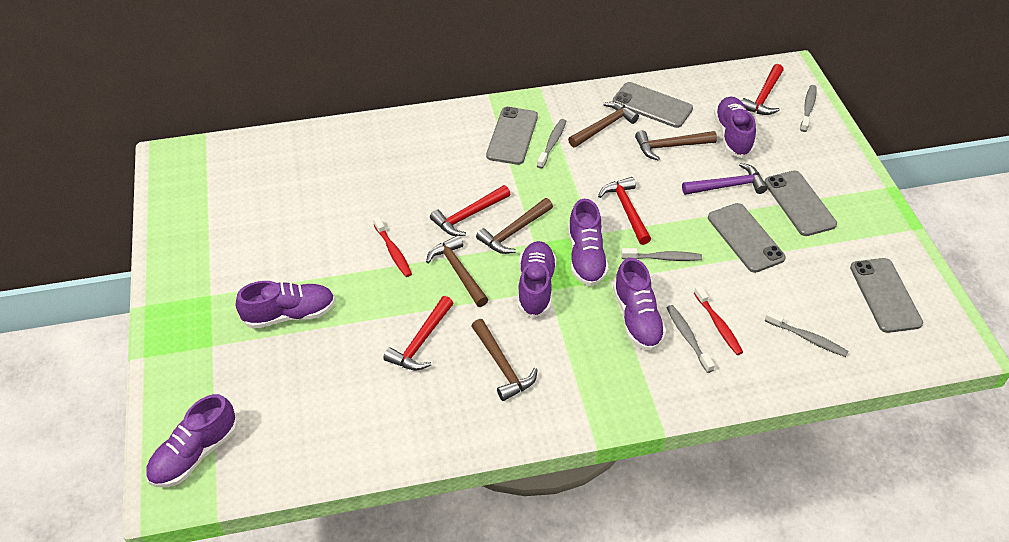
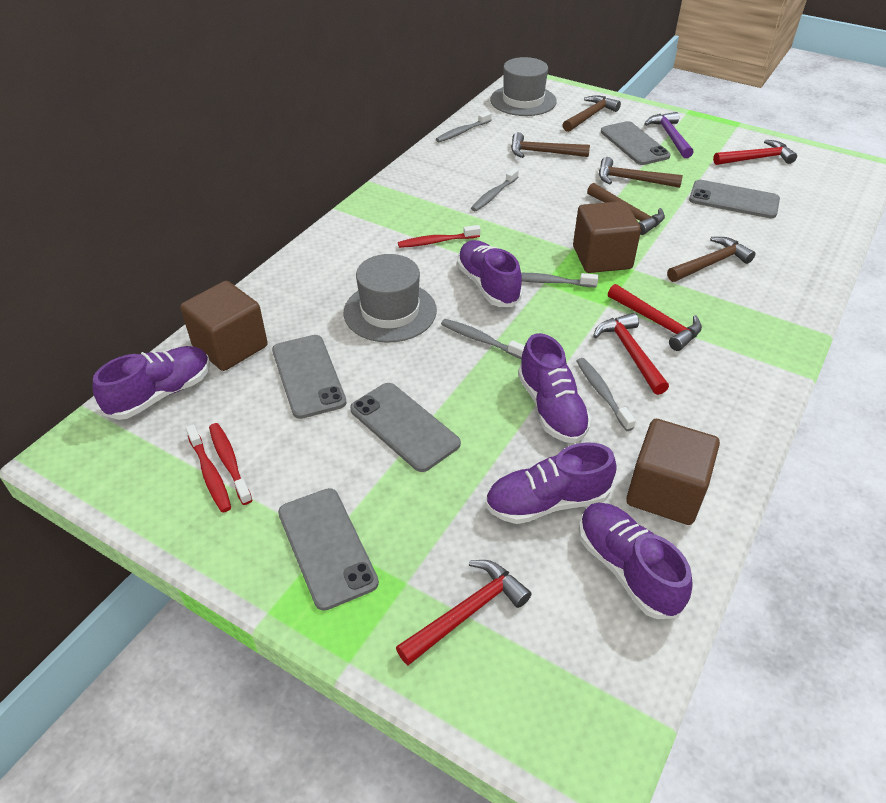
brown cube: 0 -> 3
grey hat: 0 -> 2
purple shoe: 6 -> 5
red toothbrush: 2 -> 3

